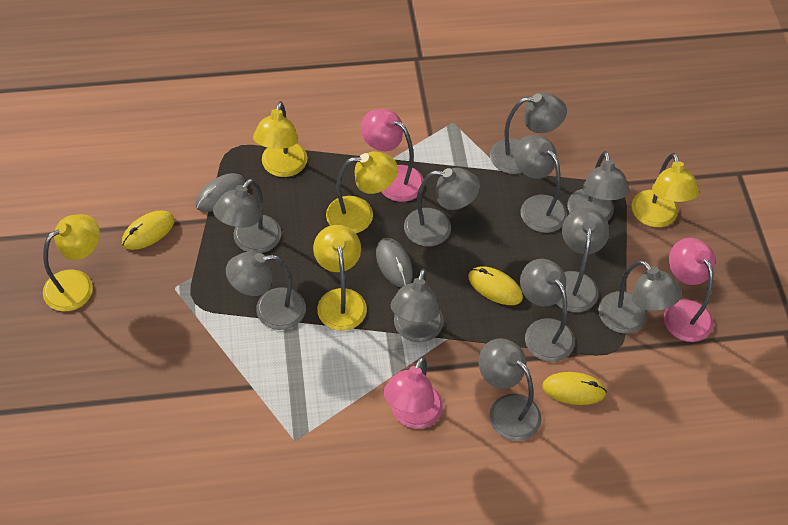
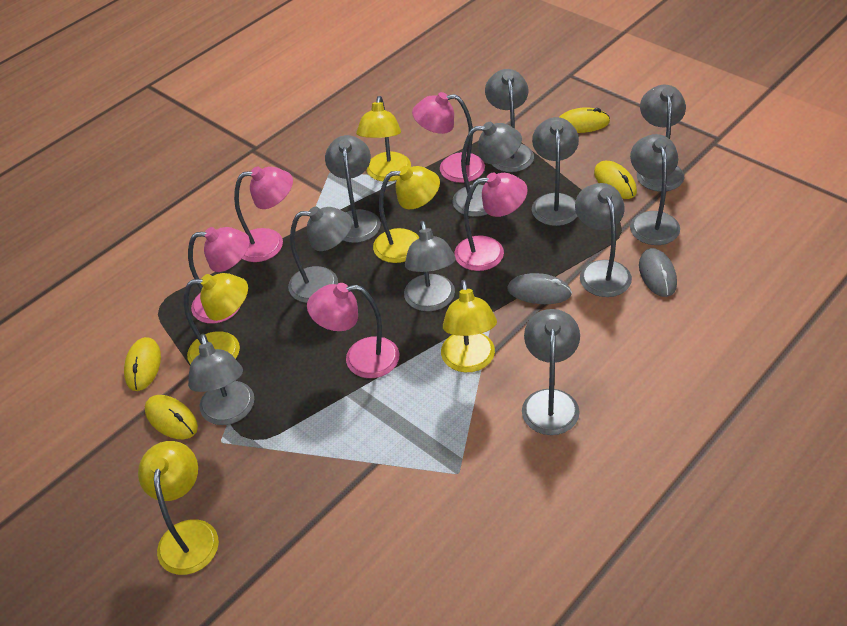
pink lamp: 3 -> 5
yellow mouse: 3 -> 4

